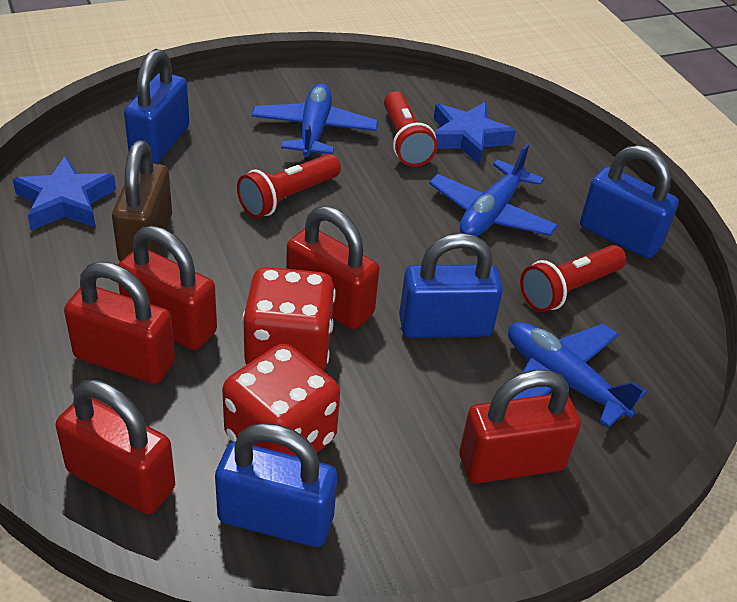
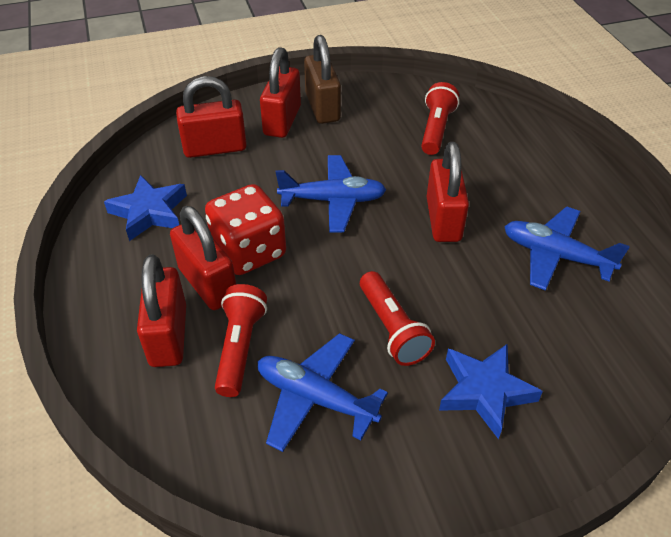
blue padlock: 4 -> 0
red dice: 2 -> 1

